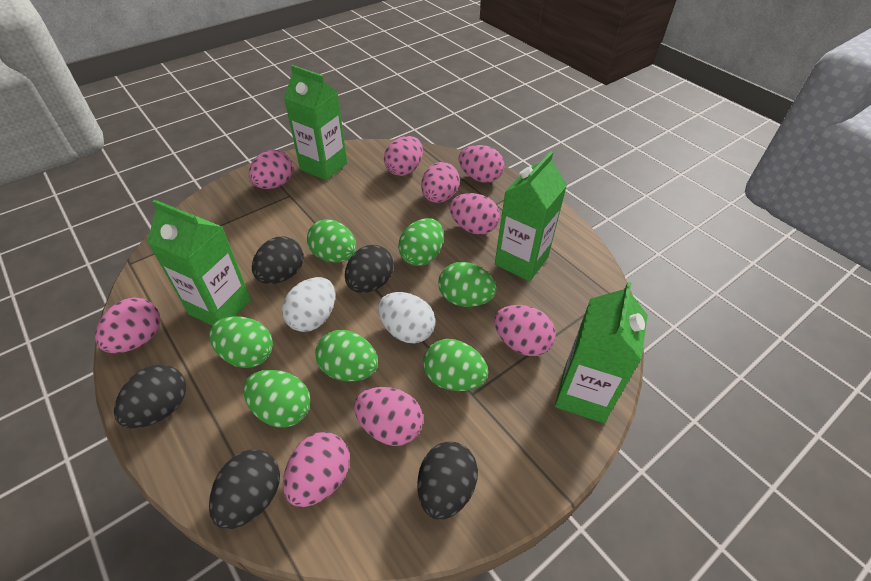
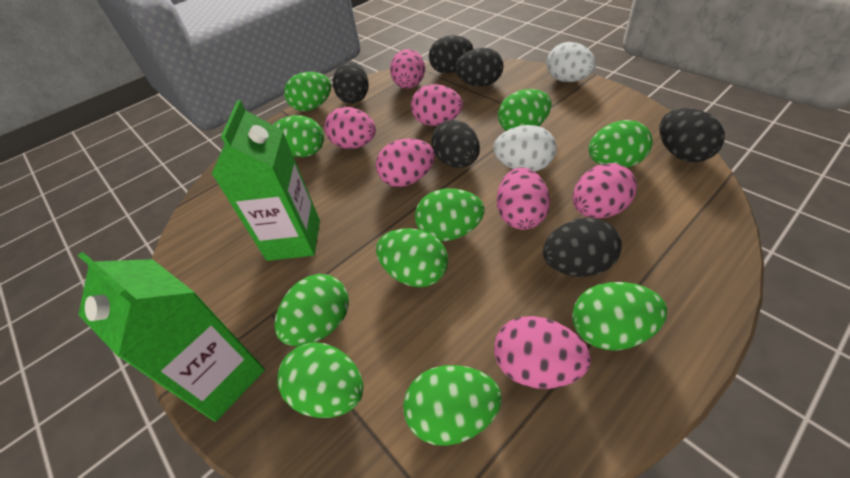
black egg: 5 -> 6
green carton: 4 -> 2
green egg: 7 -> 10
pink egg: 9 -> 7

